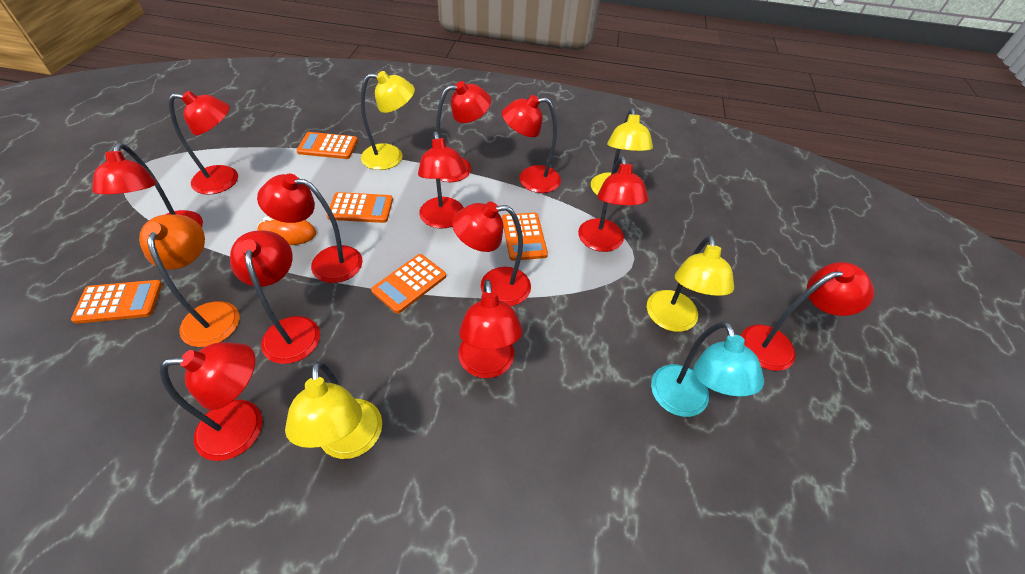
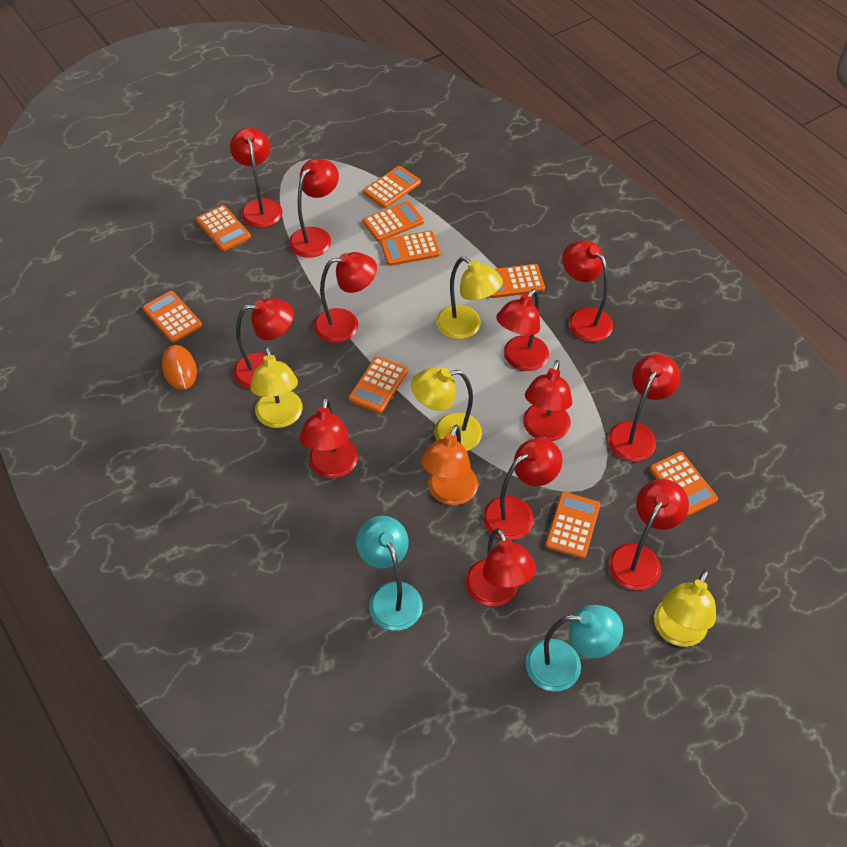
orange calculator: 5 -> 9
turquoise lamp: 1 -> 2

